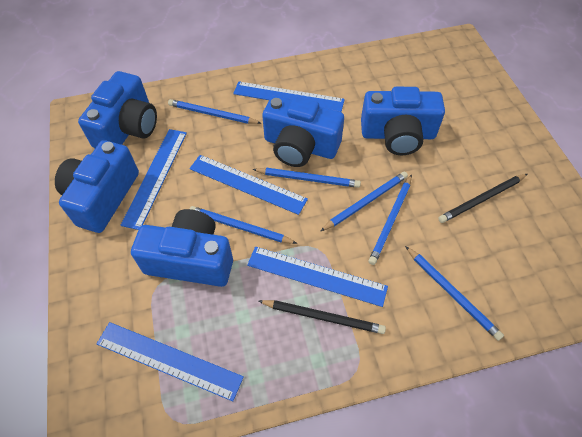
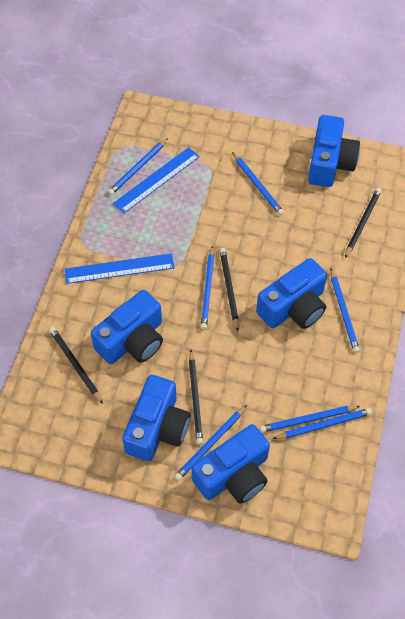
black pencil: 2 -> 4
blue pencil: 6 -> 7
blue ruler: 5 -> 2

